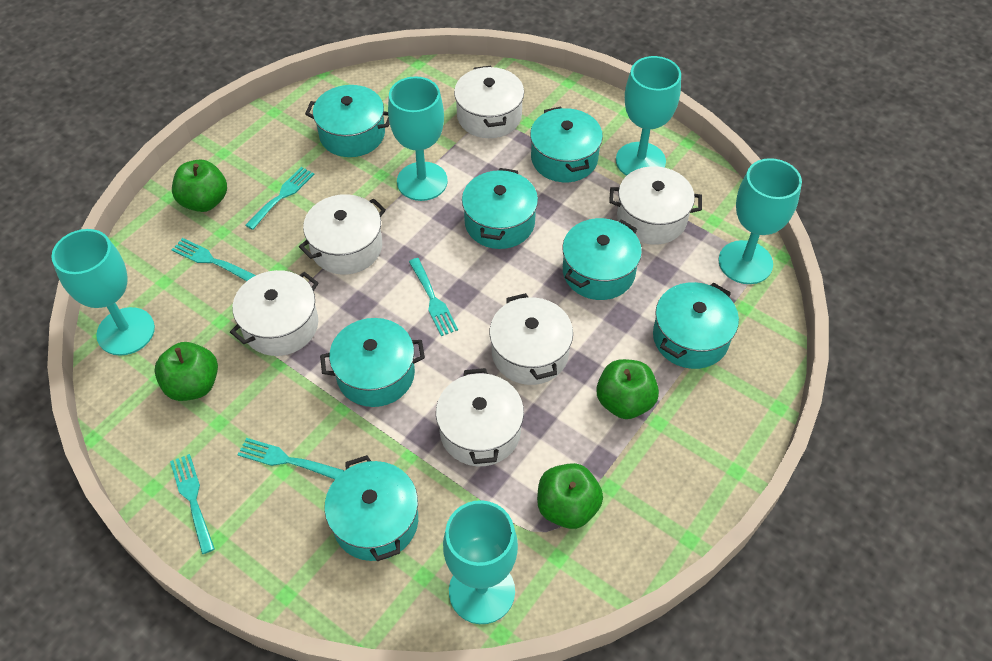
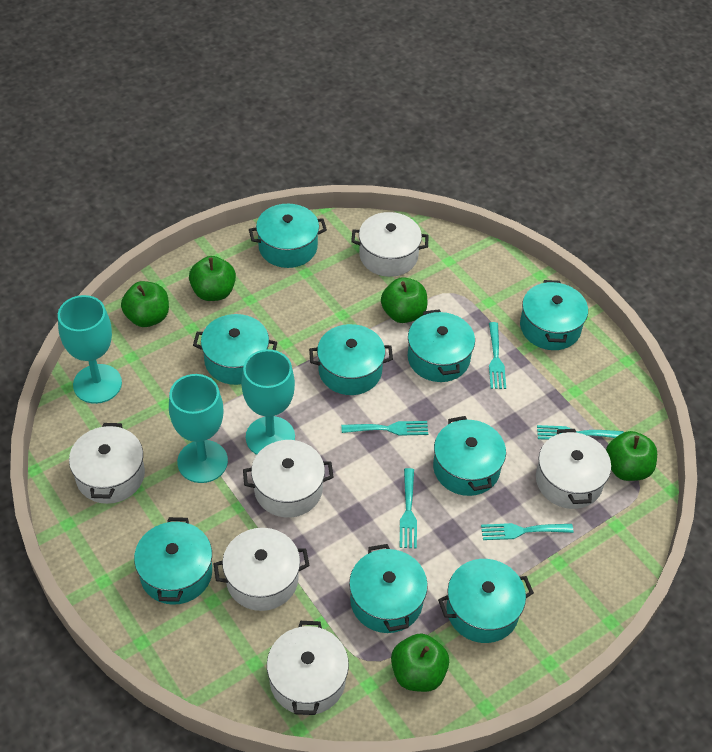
green apple: 4 -> 5
turquoise goblet: 5 -> 3
turquoise pot: 7 -> 9

